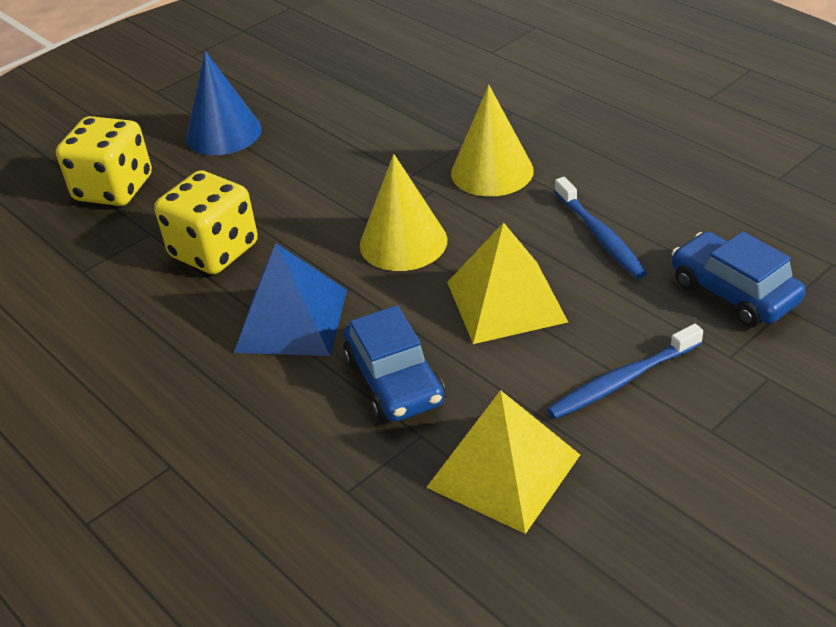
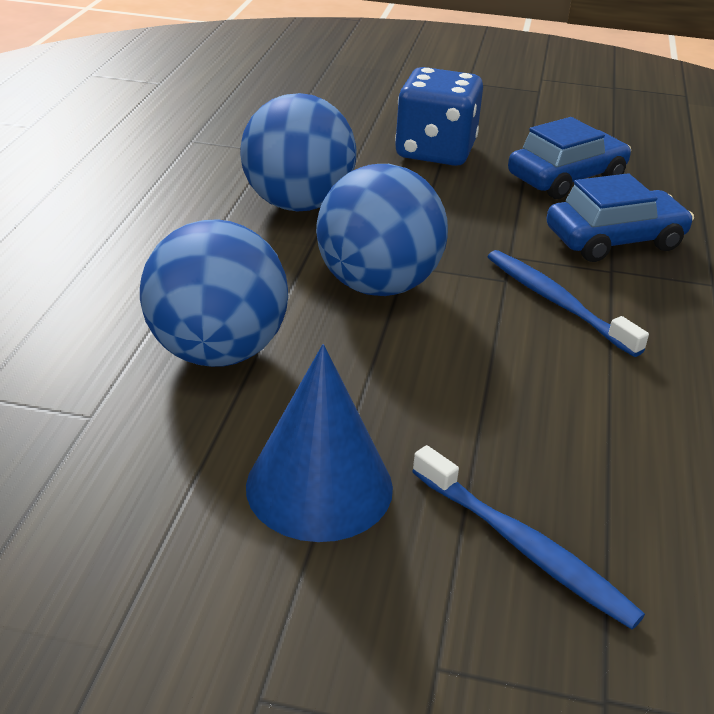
blue ball: 0 -> 3
blue dice: 0 -> 1
blue pyramid: 1 -> 0
yellow cone: 2 -> 0
yellow dice: 2 -> 0
yellow pyramid: 2 -> 0

